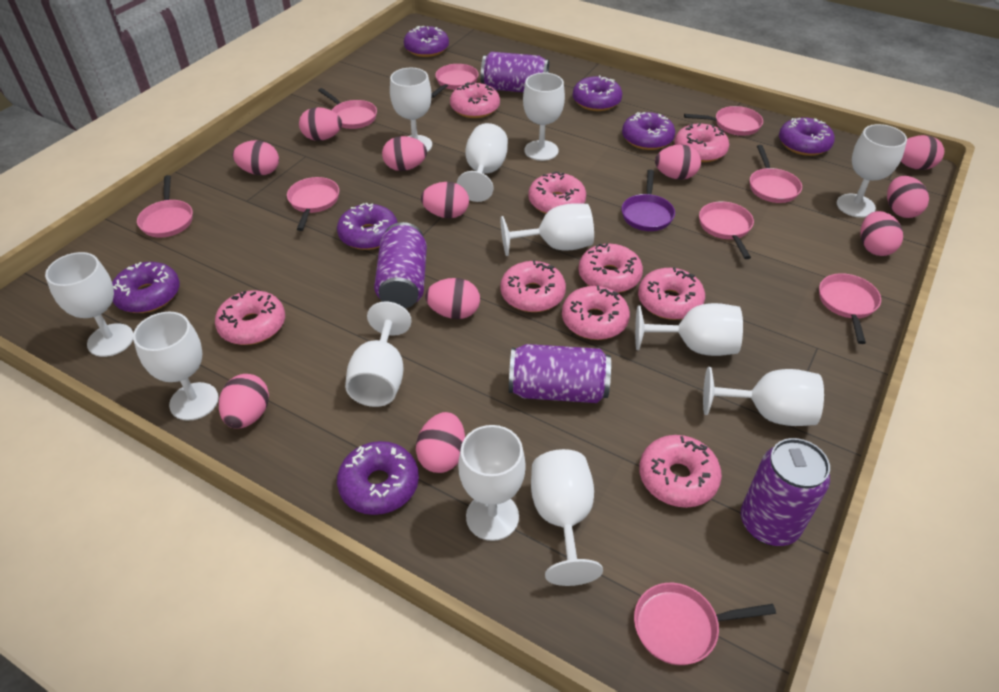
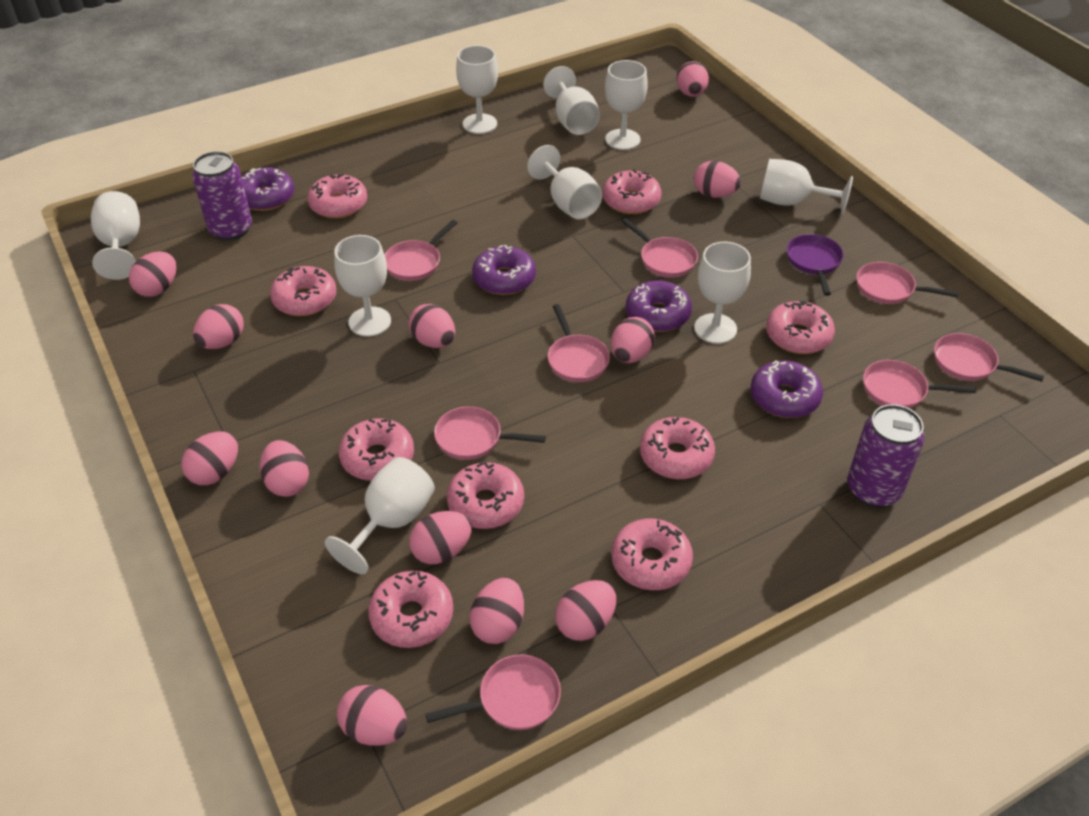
pink egg: 11 -> 12
pink pan: 9 -> 8
purple can: 4 -> 2
purple donut: 7 -> 4
white goblet: 12 -> 9

